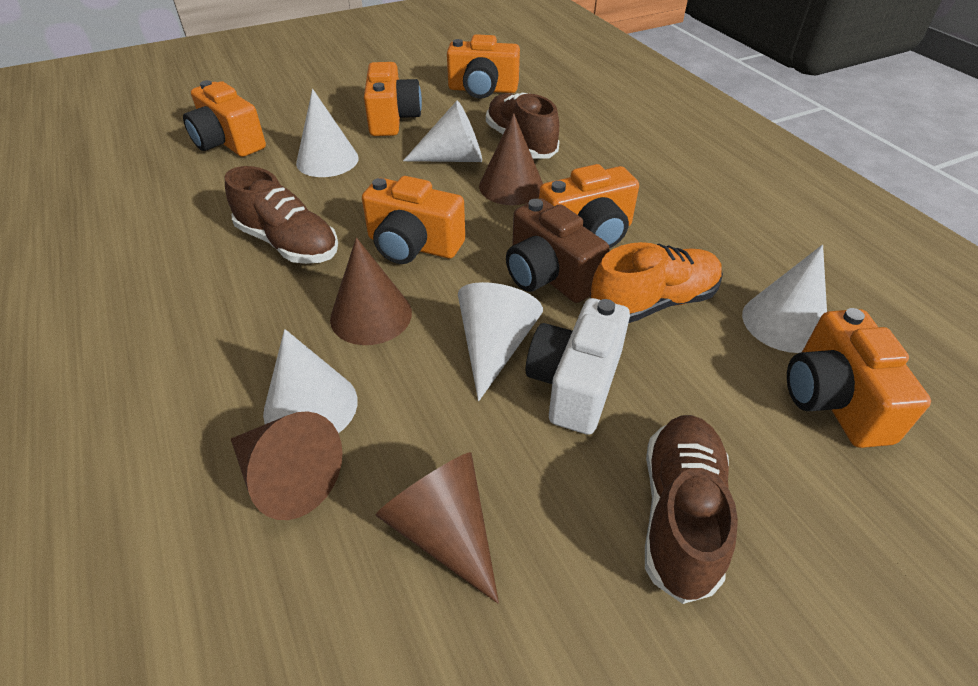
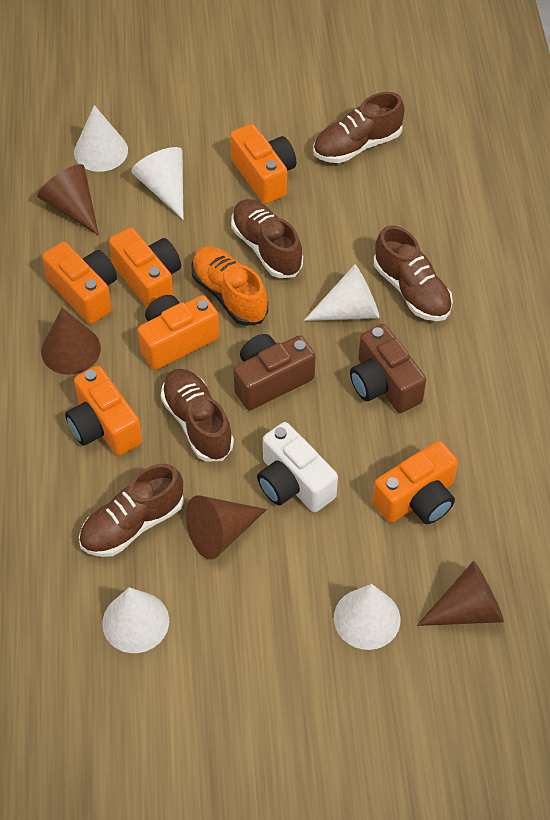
brown camera: 1 -> 2
brown shoe: 3 -> 5

